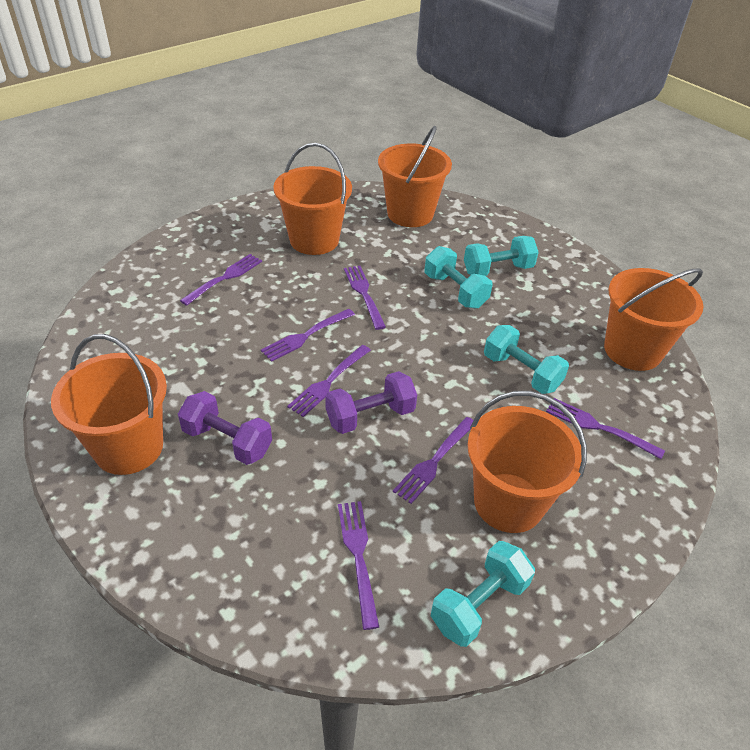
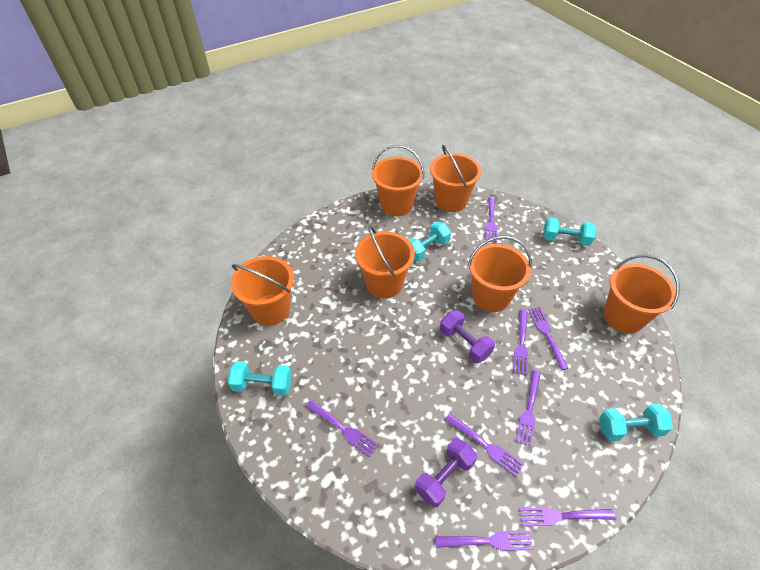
orange bucket: 5 -> 6
purple fork: 7 -> 8

